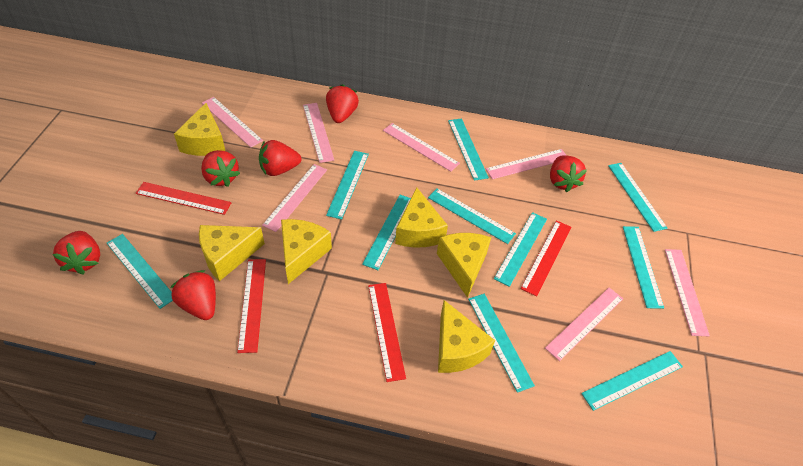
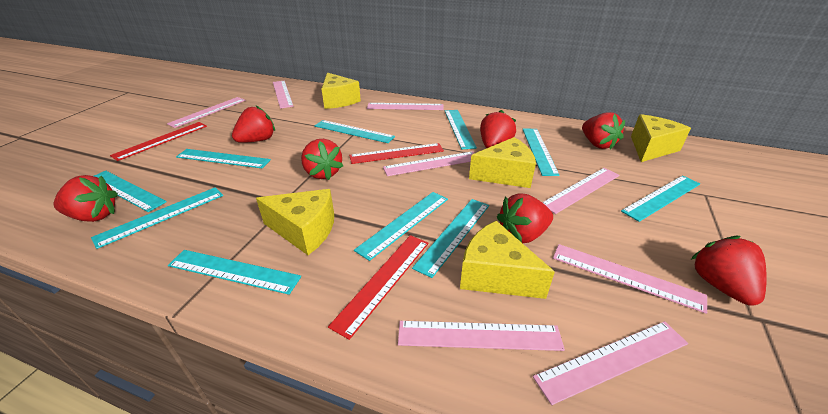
pink ruler: 7 -> 8
red ruler: 4 -> 3
red strawberry: 6 -> 7
yellow cheese: 6 -> 5

